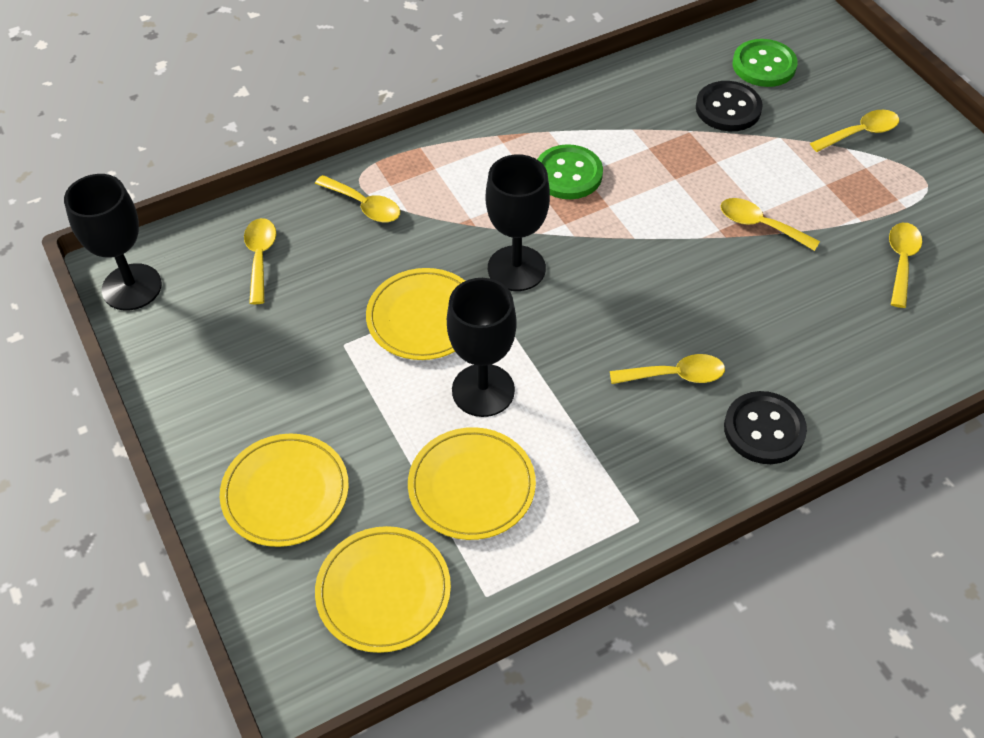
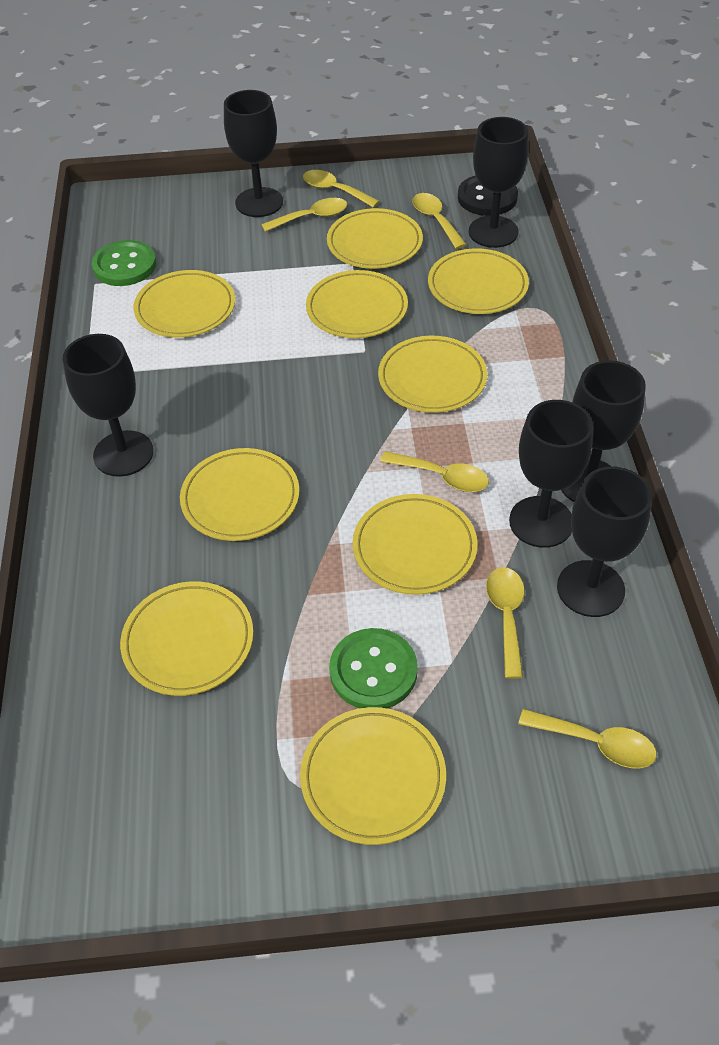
black button: 2 -> 1
black goblet: 3 -> 6
yellow plate: 4 -> 9

